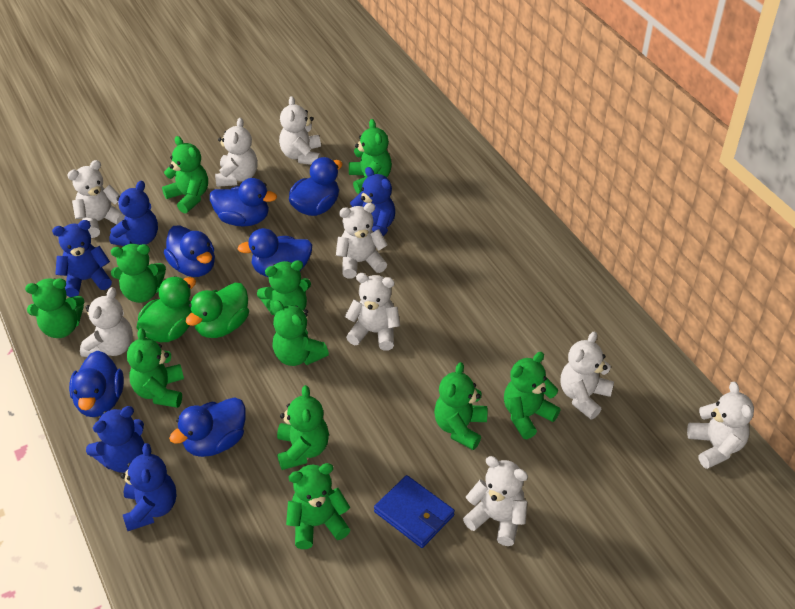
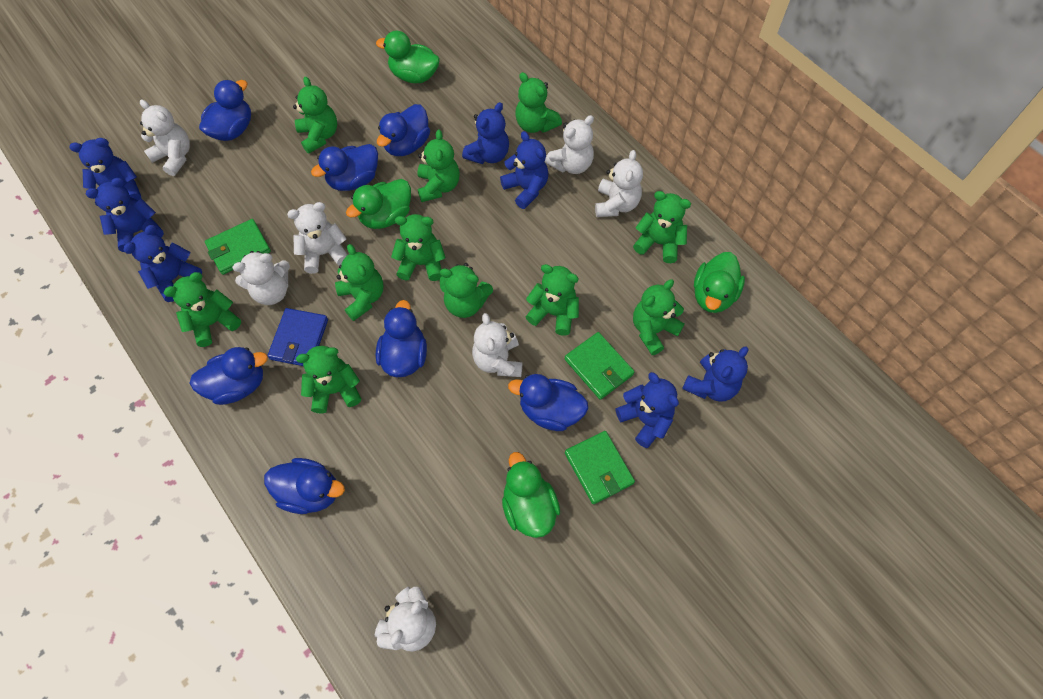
blue duck: 6 -> 7
blue teddy bear: 5 -> 7
green duck: 2 -> 4
green wallet: 0 -> 3
white teddy bear: 9 -> 7

